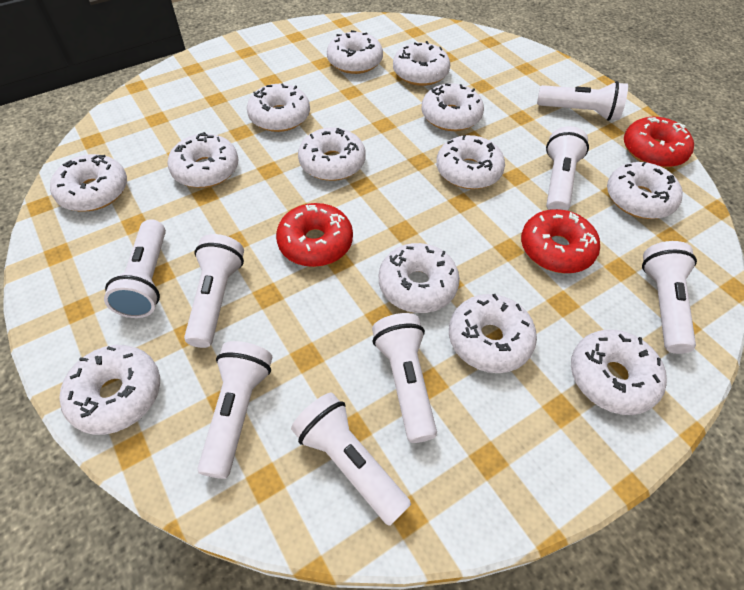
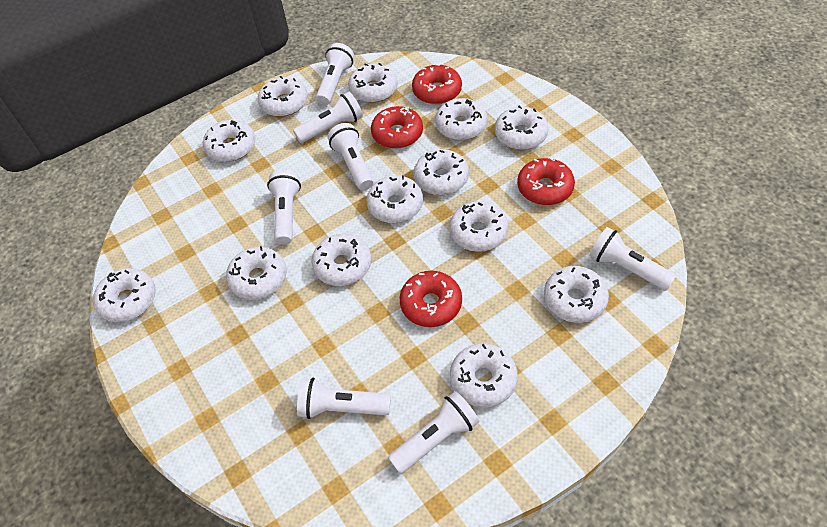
red donut: 3 -> 4
white flashlight: 8 -> 7

